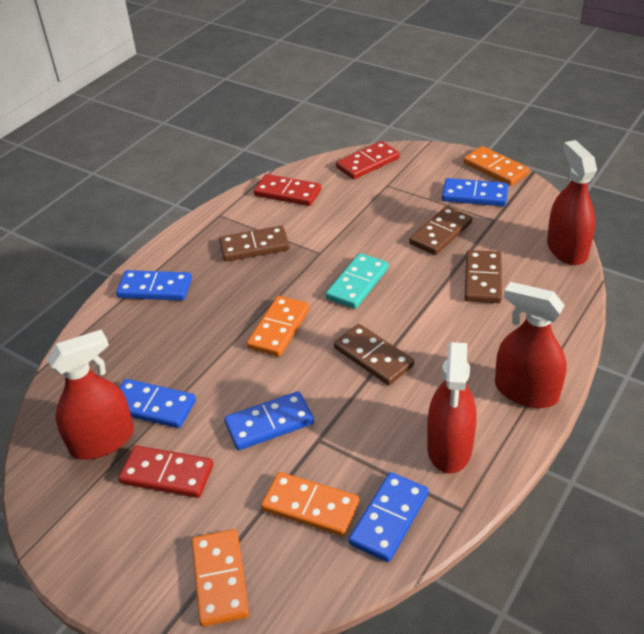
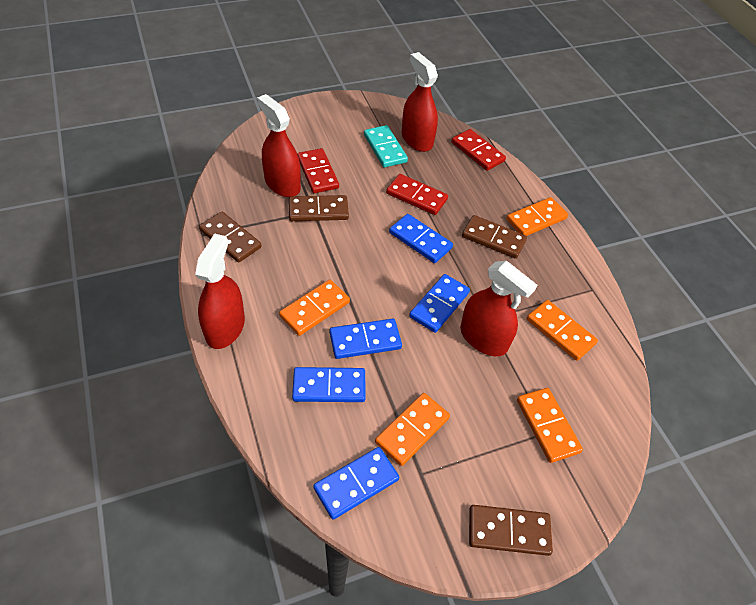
orange domino: 4 -> 5

